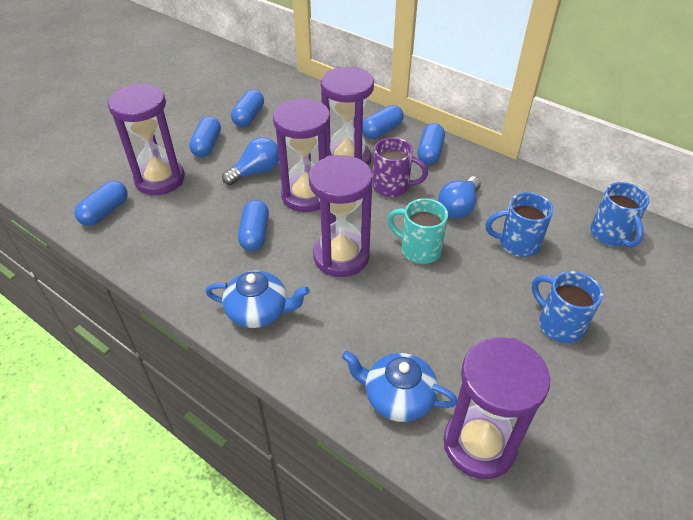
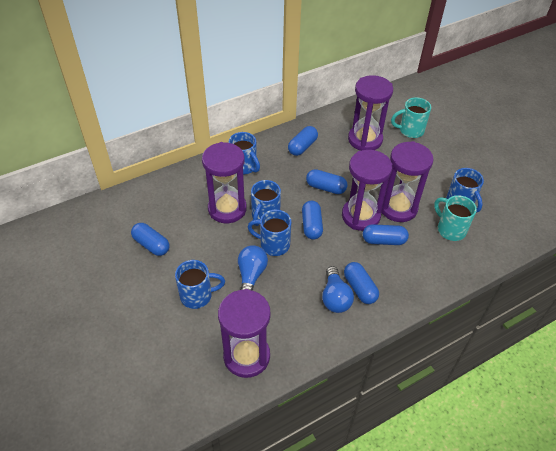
blue mug: 3 -> 5
blue teapot: 2 -> 0
purple mug: 1 -> 0
turquoise mug: 1 -> 2

